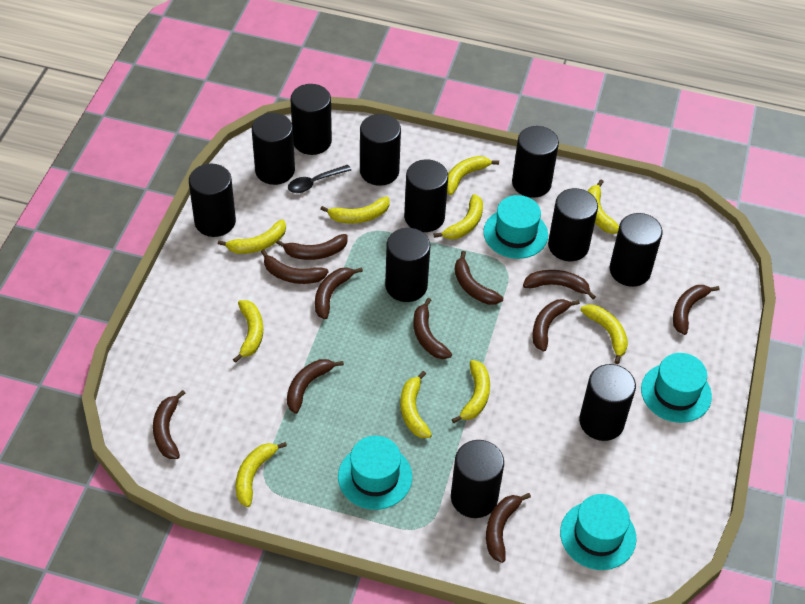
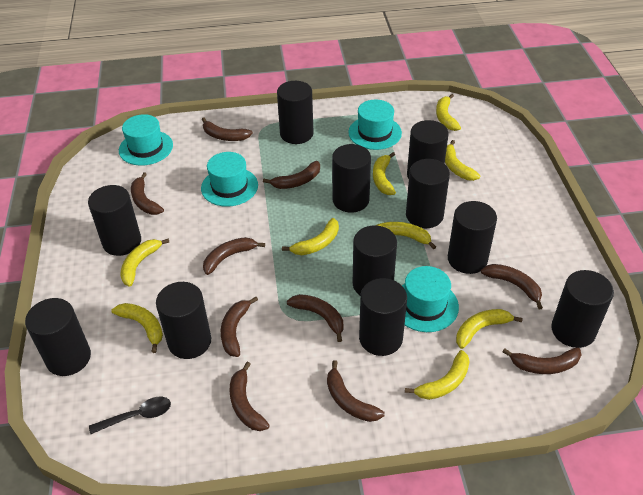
brown banana: 11 -> 10
yellow banana: 10 -> 9

